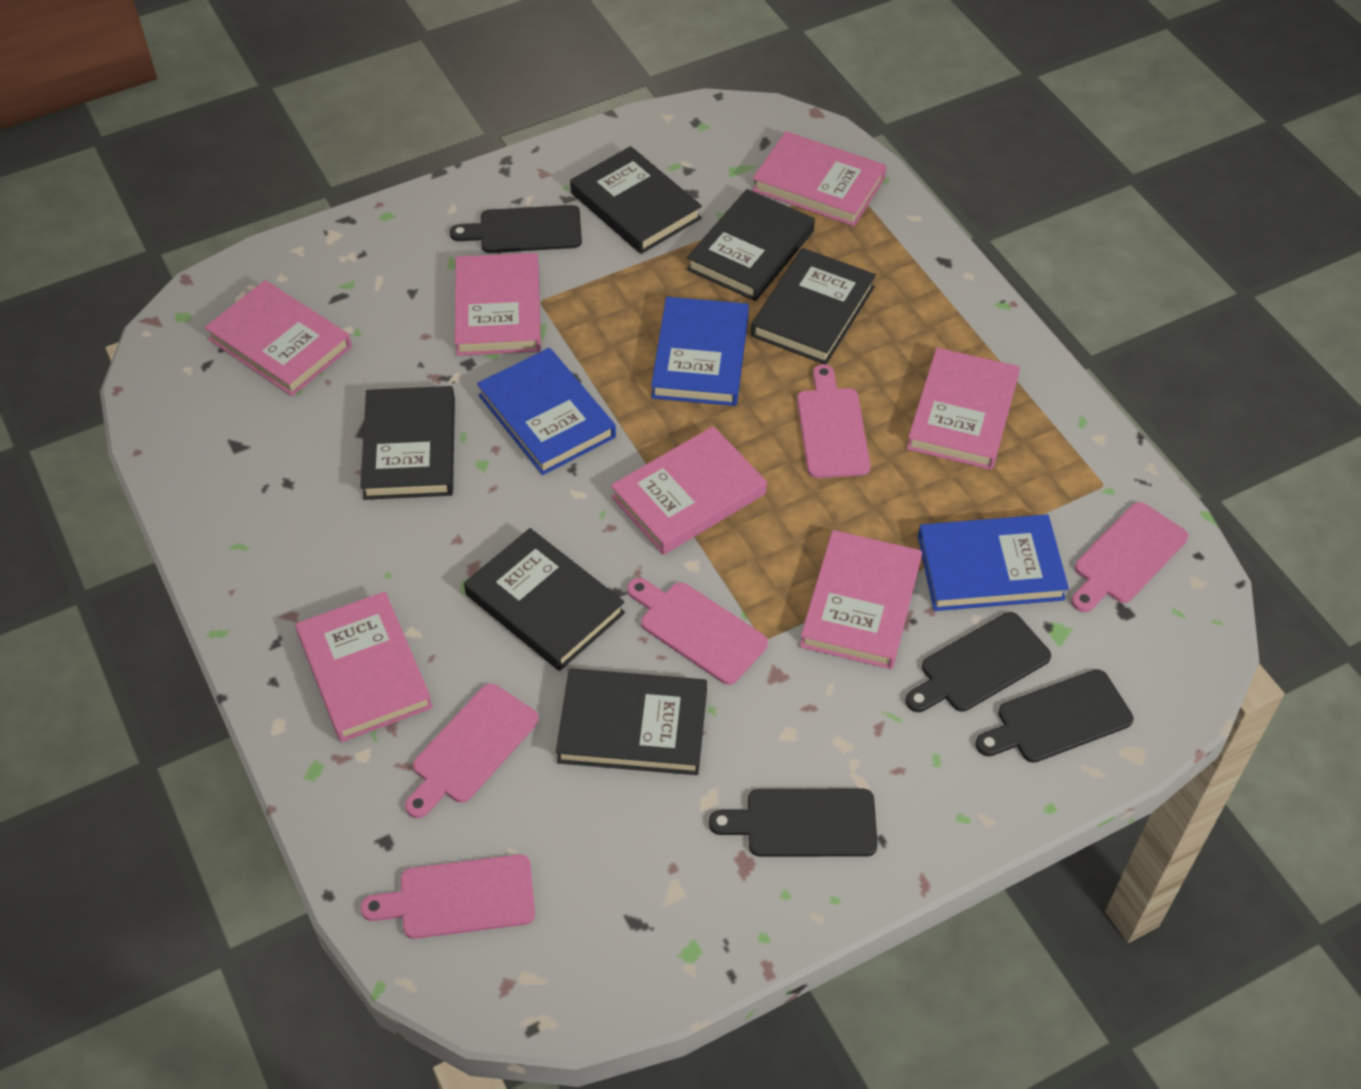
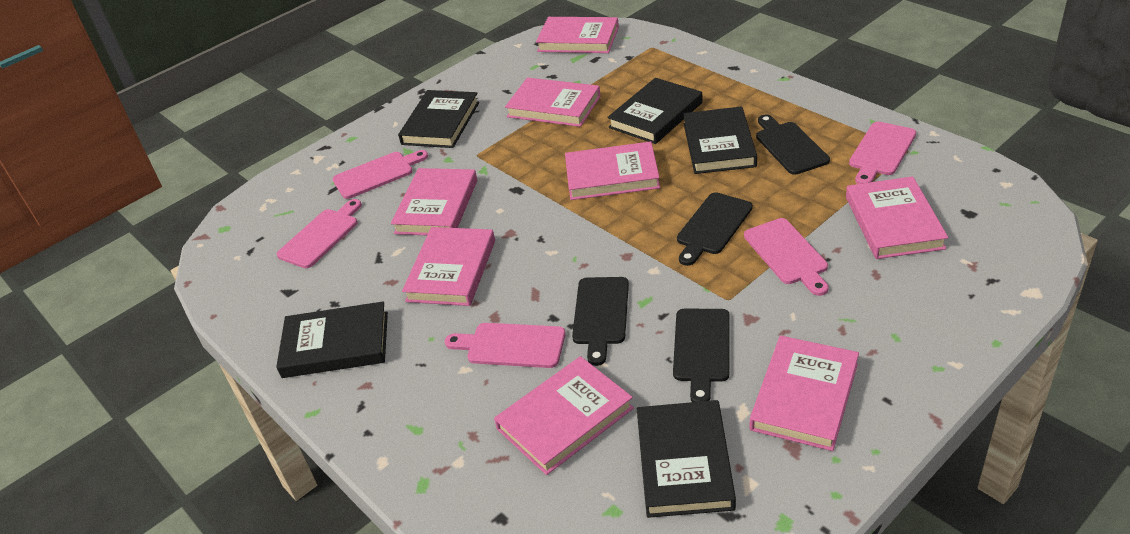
black book: 6 -> 5
blue book: 3 -> 0
pink book: 7 -> 8

